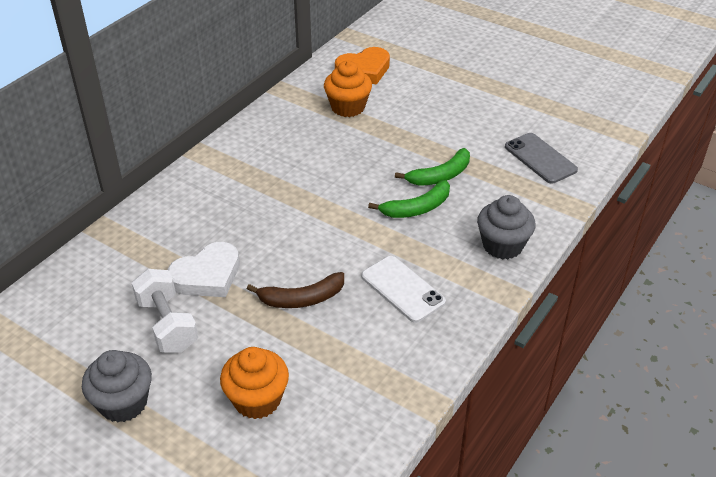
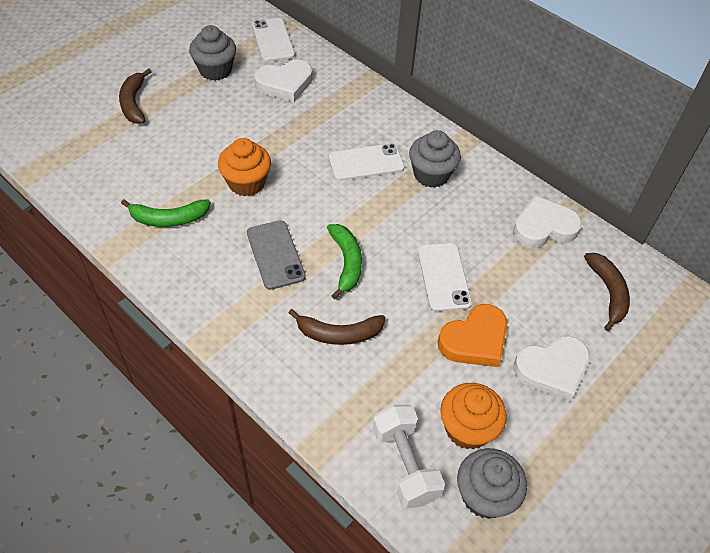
brown banana: 1 -> 3
grey cupcake: 2 -> 3
white heart: 1 -> 3
white phone: 1 -> 3

